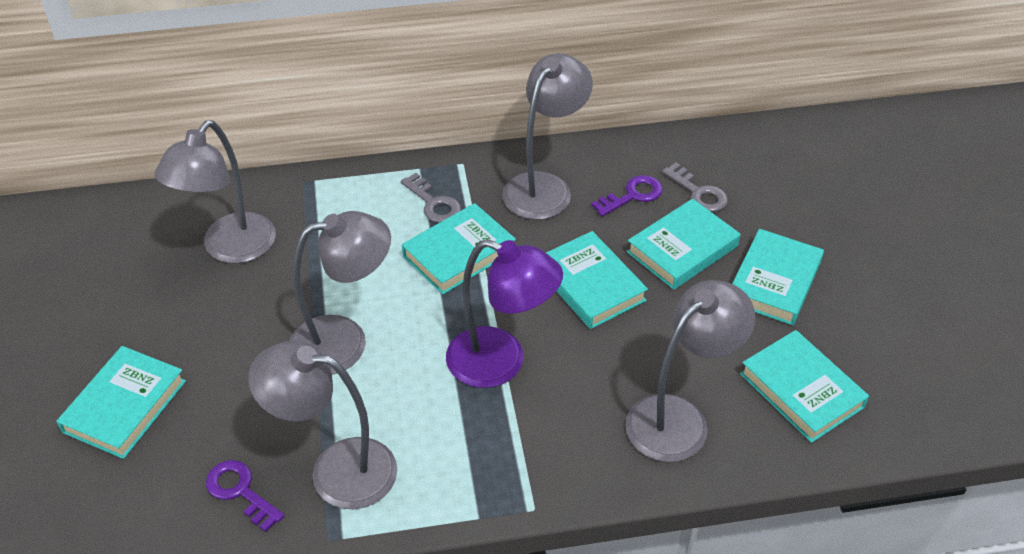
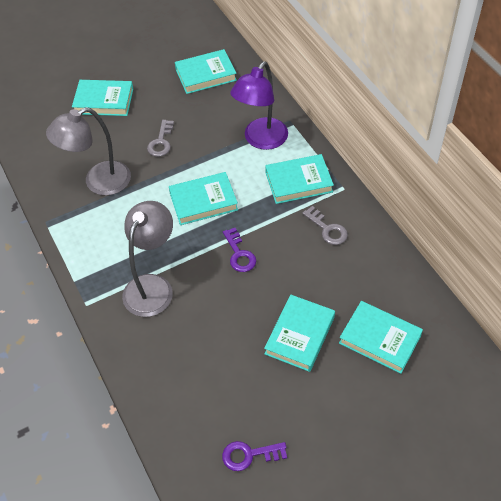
grey lamp: 5 -> 2

